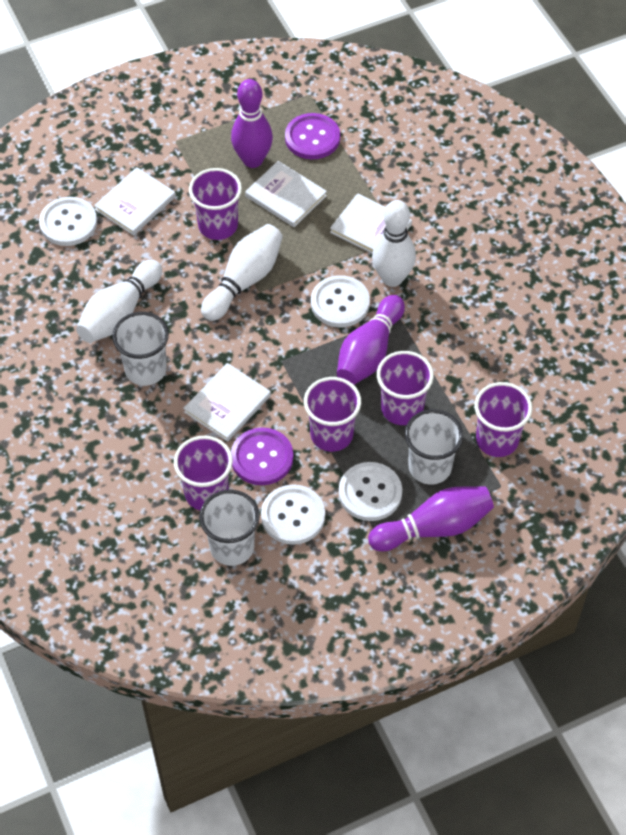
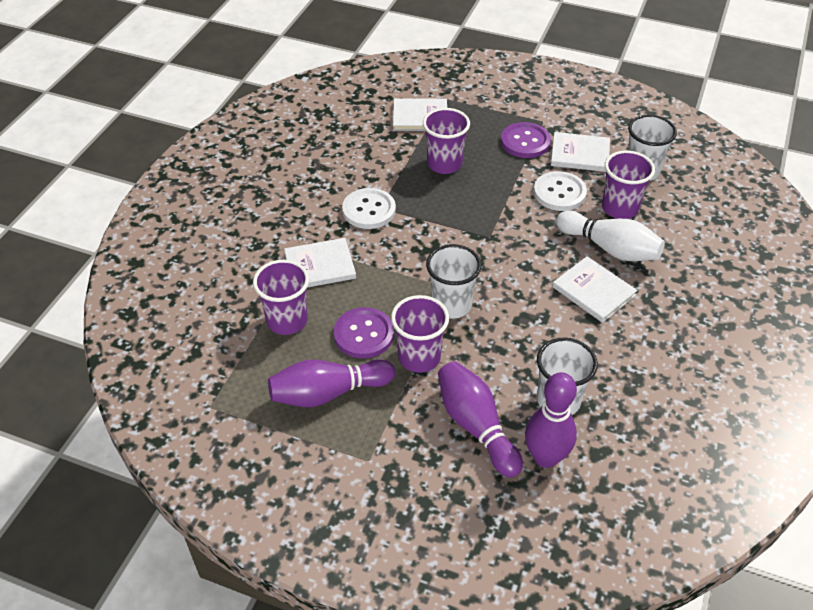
purple cup: 5 -> 4
white bowling pin: 3 -> 1
white button: 4 -> 2

